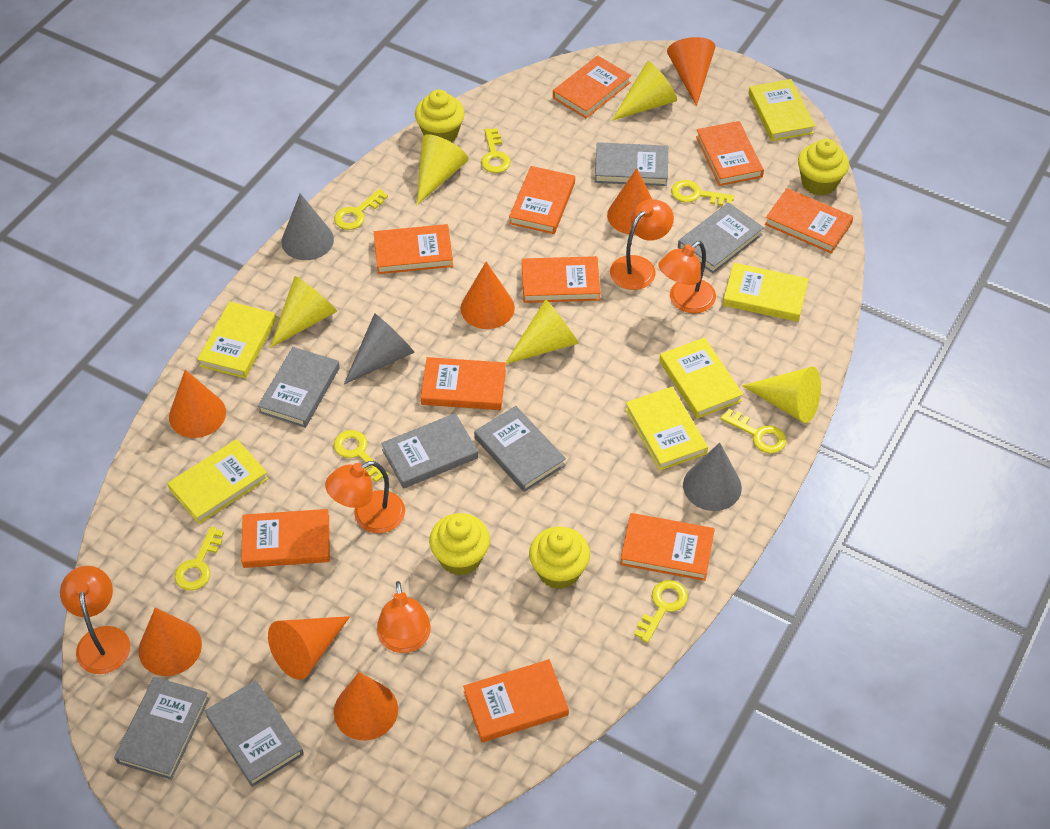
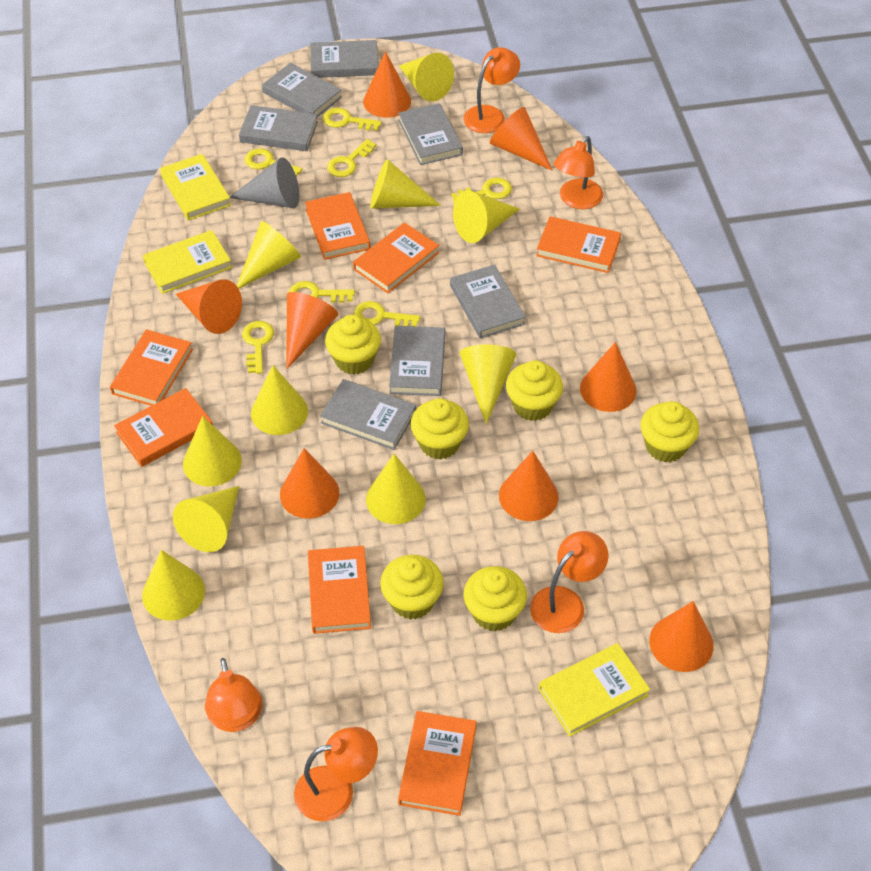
grey cone: 3 -> 1
orange book: 10 -> 7
orange cone: 7 -> 8
yellow book: 6 -> 3
yellow cone: 5 -> 10
yellow cupcake: 4 -> 6

